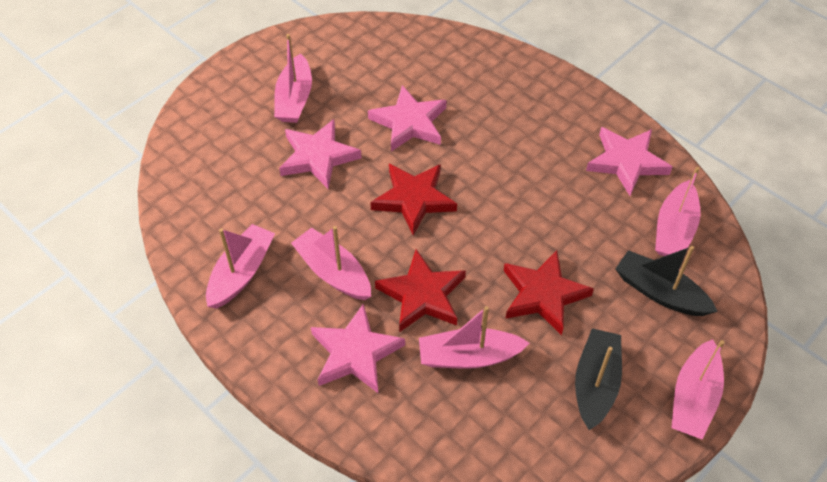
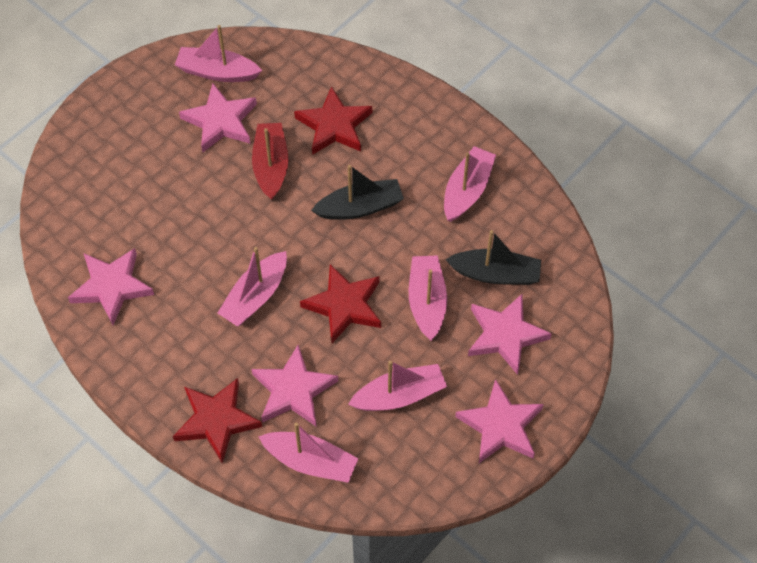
pink star: 4 -> 5
red boat: 0 -> 1

